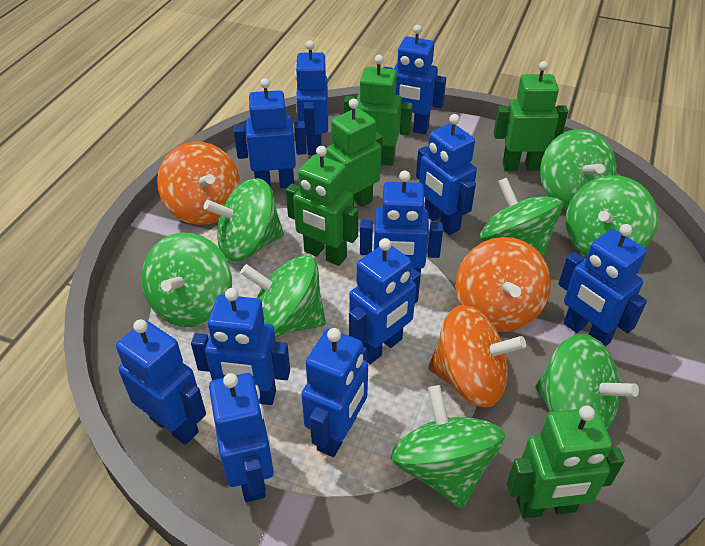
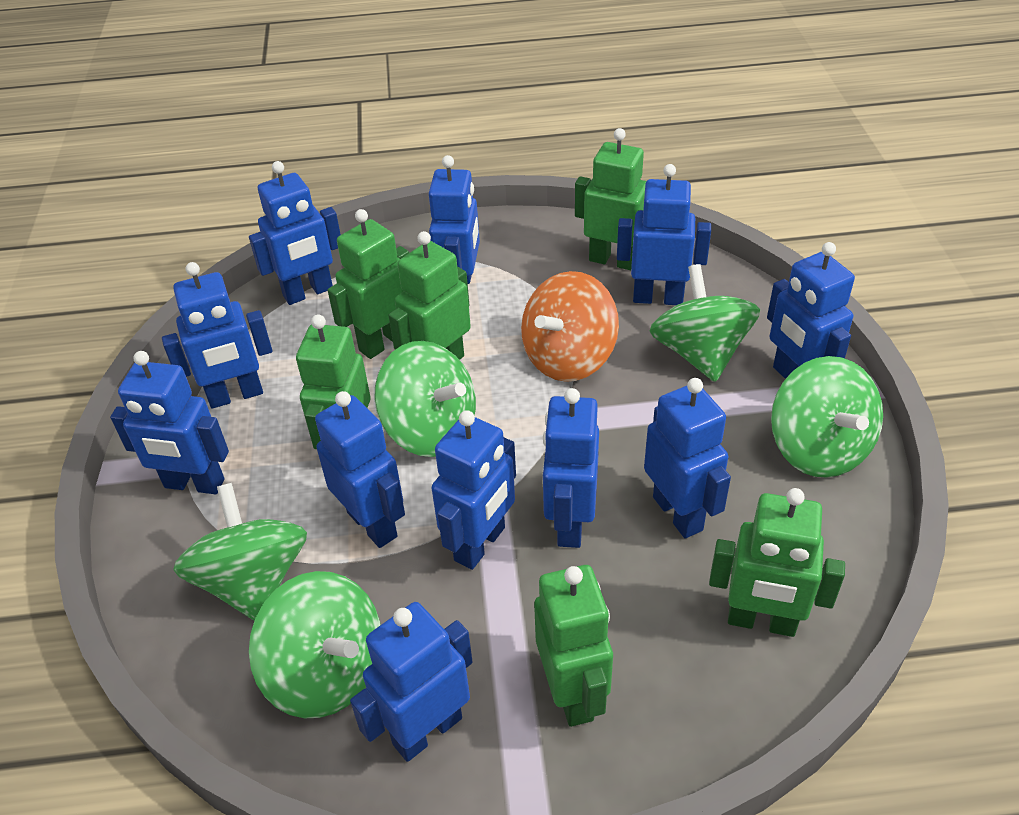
green robot: 5 -> 6
green spinning top: 8 -> 5
orange spinning top: 3 -> 1

